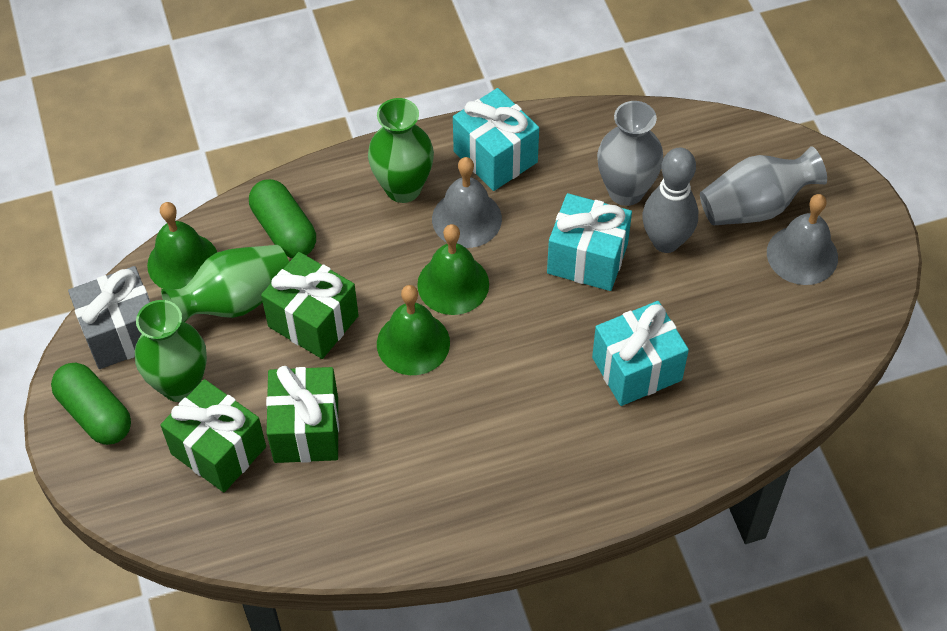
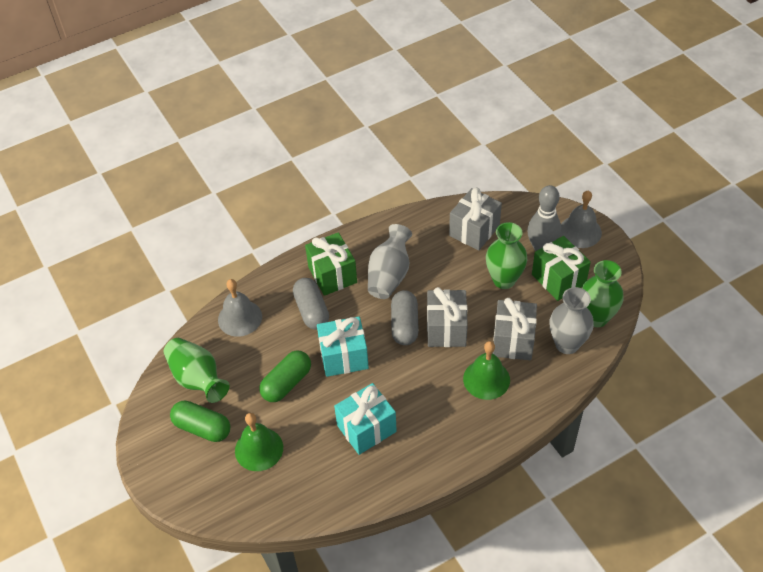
green bell: 3 -> 2
green gift: 3 -> 2
grey capsule: 0 -> 2
grey gift: 1 -> 3
turquoise gift: 3 -> 2

